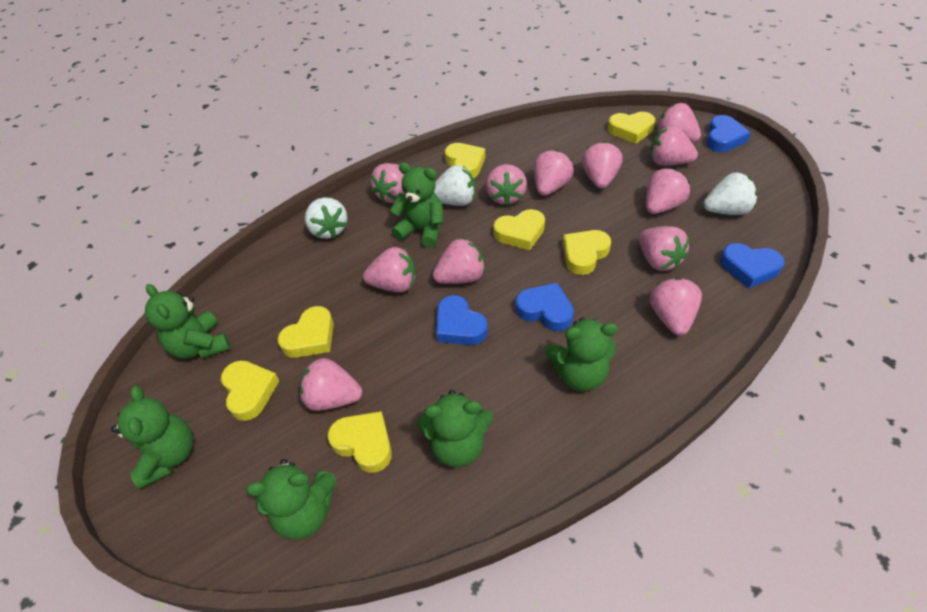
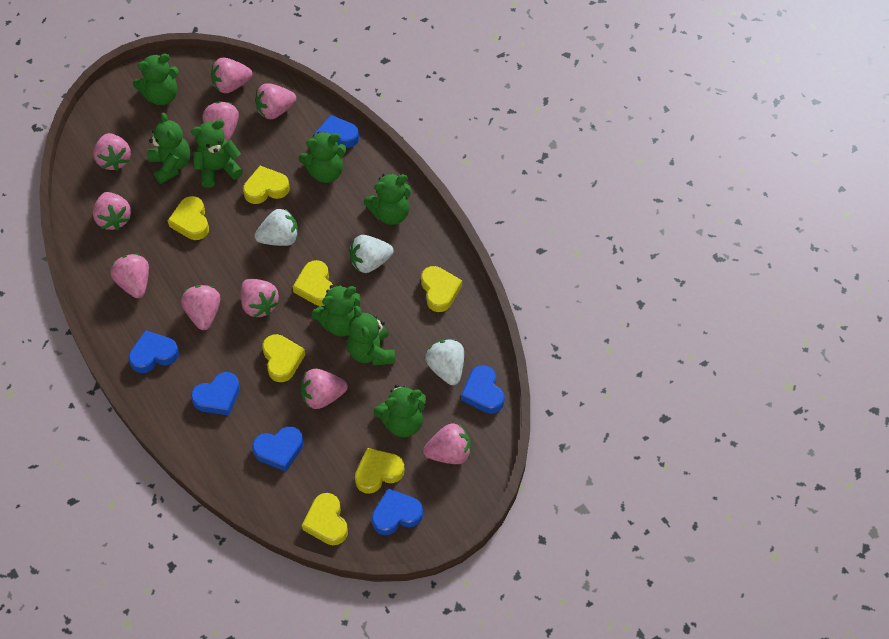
blue heart: 4 -> 6
green teddy bear: 6 -> 8
pink strawberry: 12 -> 10

